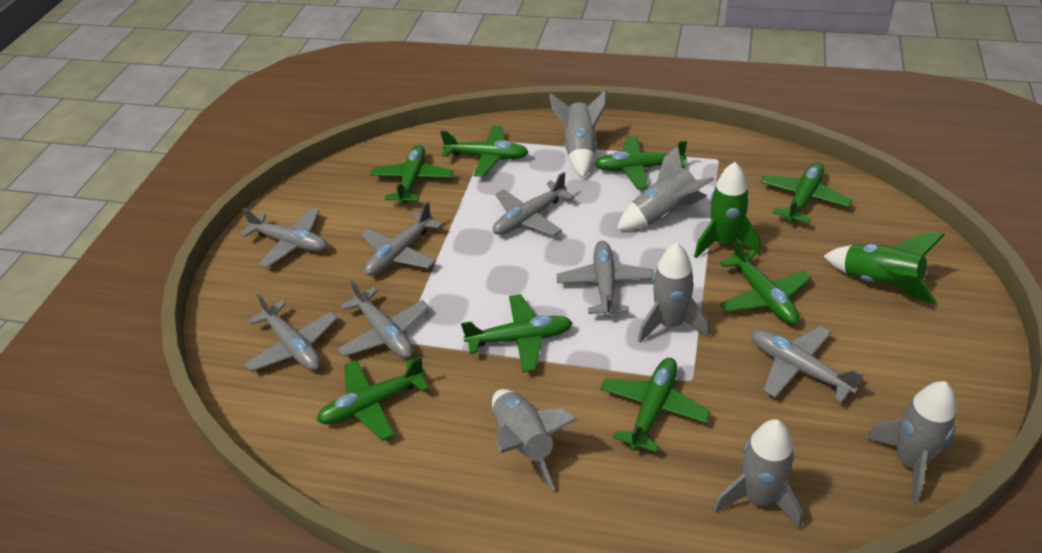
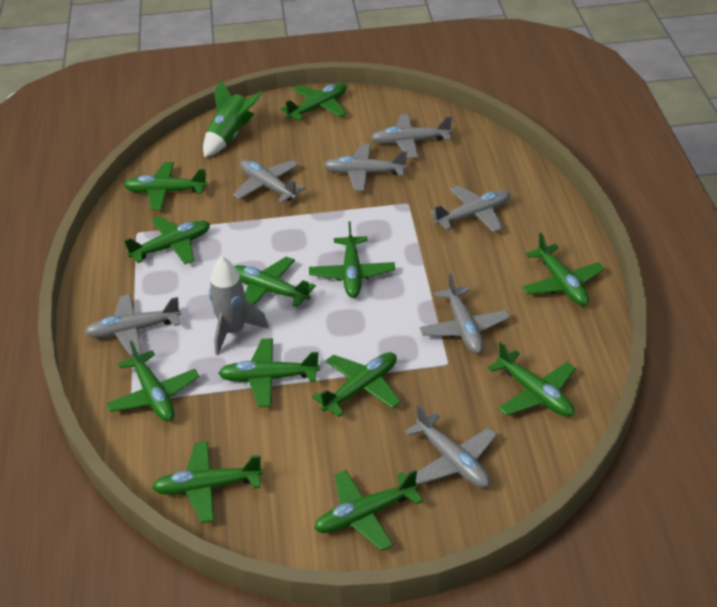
green plane: 8 -> 12
green rocket: 2 -> 1
grey rocket: 6 -> 1

